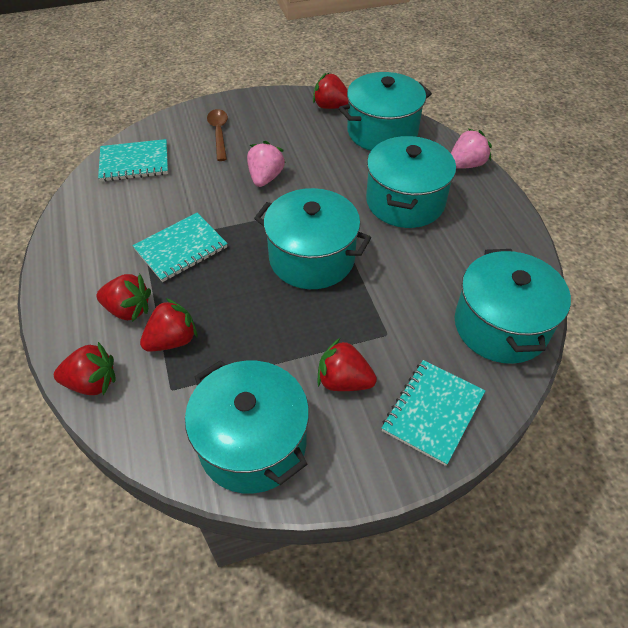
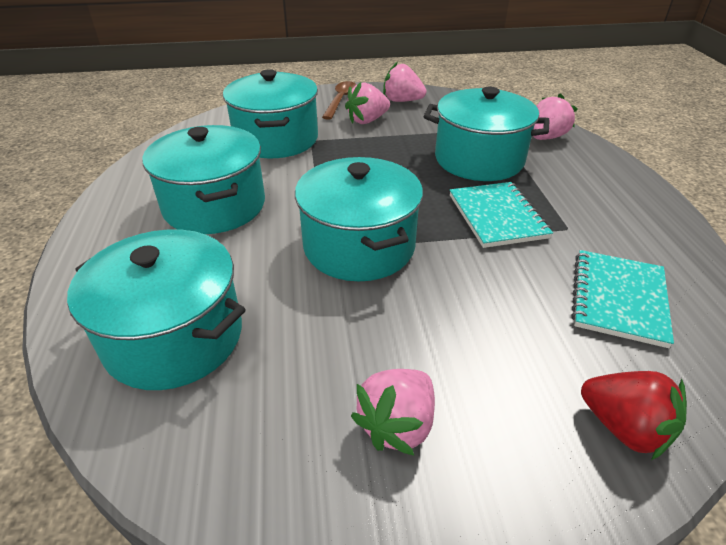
pink strawberry: 2 -> 4
red strawberry: 5 -> 1
turquoise notebook: 3 -> 2

